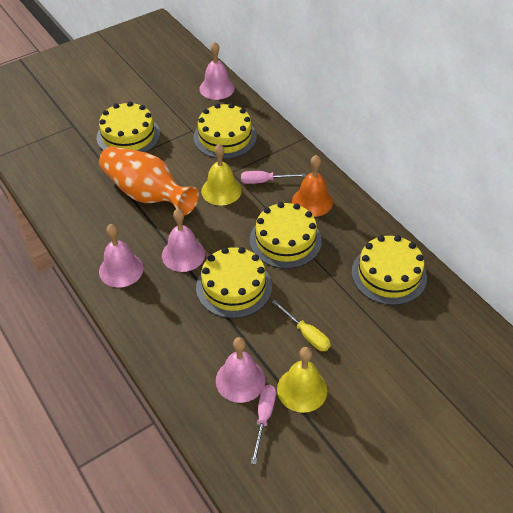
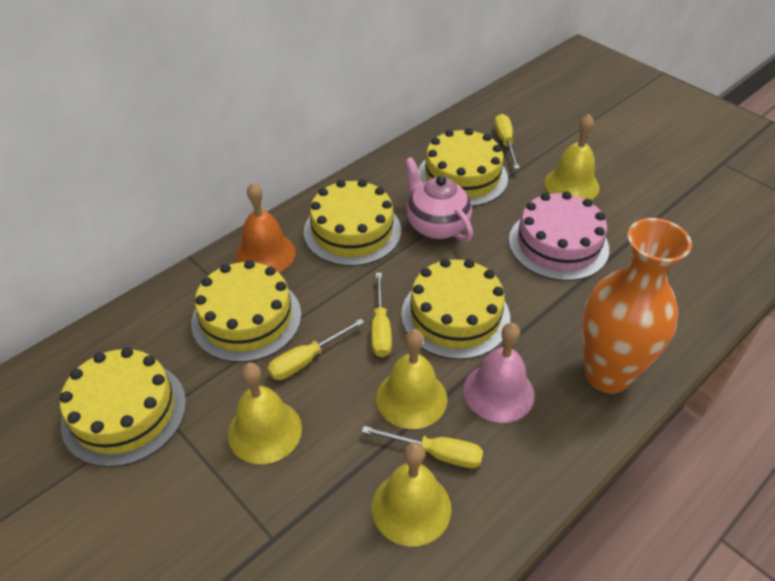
pink bell: 4 -> 1
pink cake: 0 -> 1
pink screwdriver: 2 -> 0
pink teapot: 0 -> 1
yellow bell: 2 -> 4
yellow screwdriver: 1 -> 4

